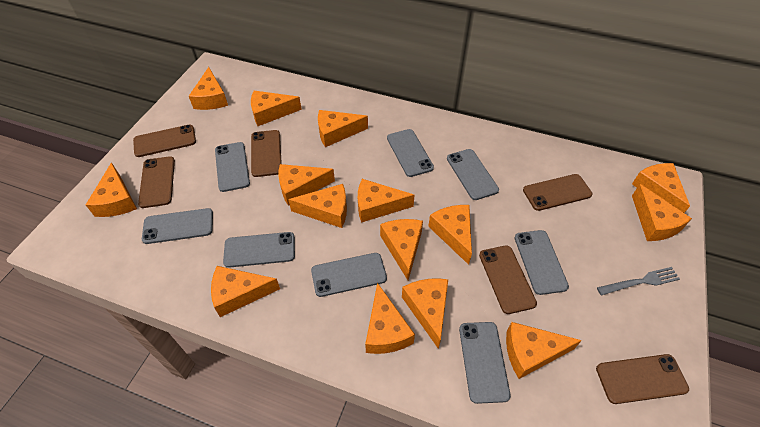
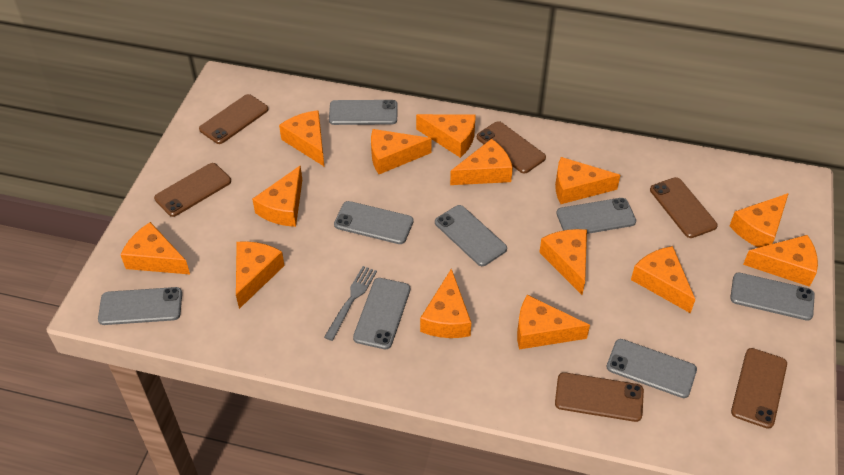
orange cheese: 15 -> 14

